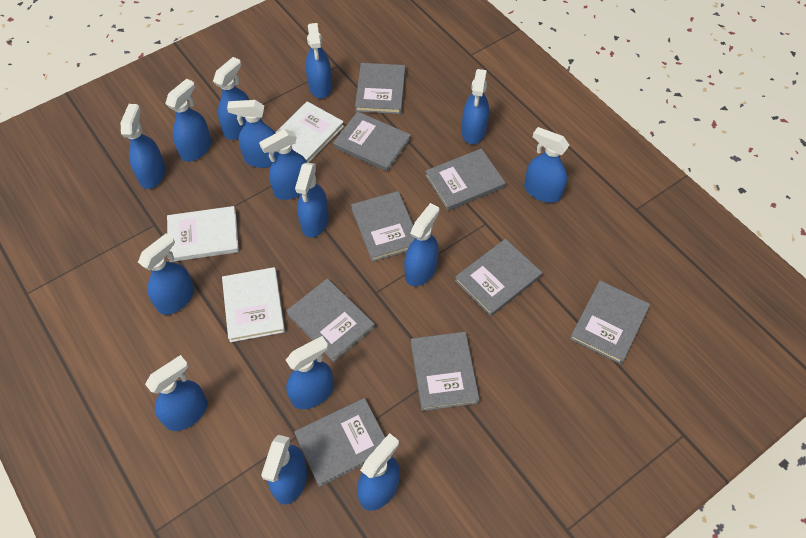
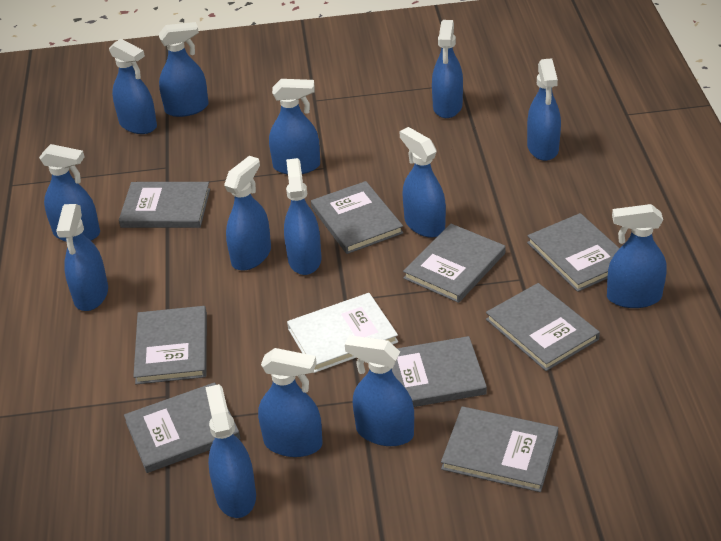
blue spray bottle: 15 -> 14
white book: 3 -> 1

